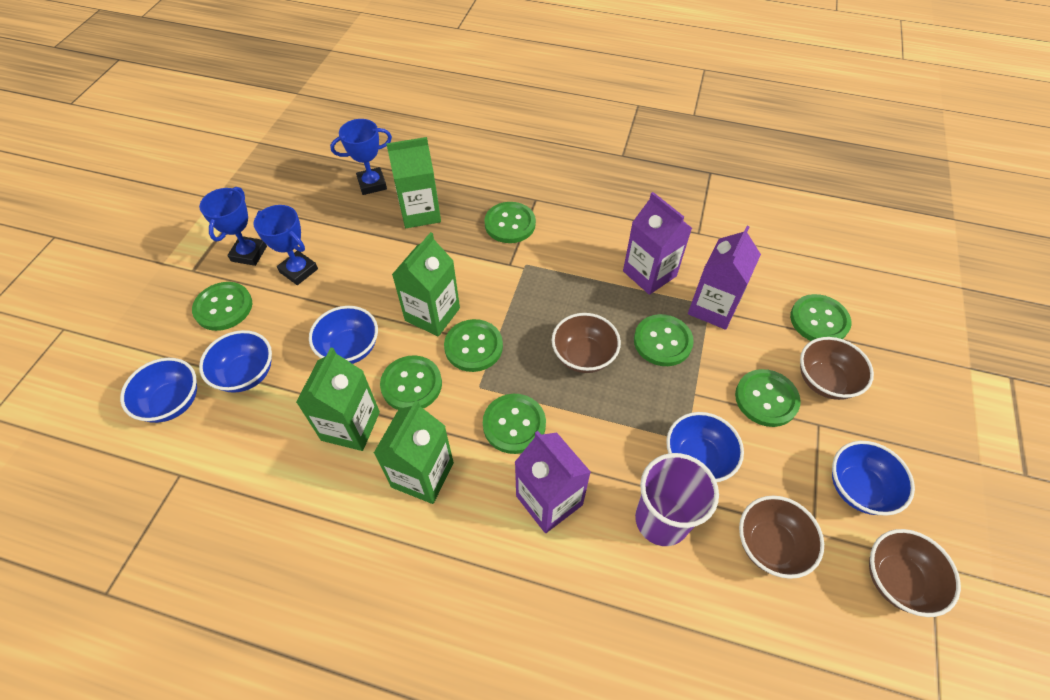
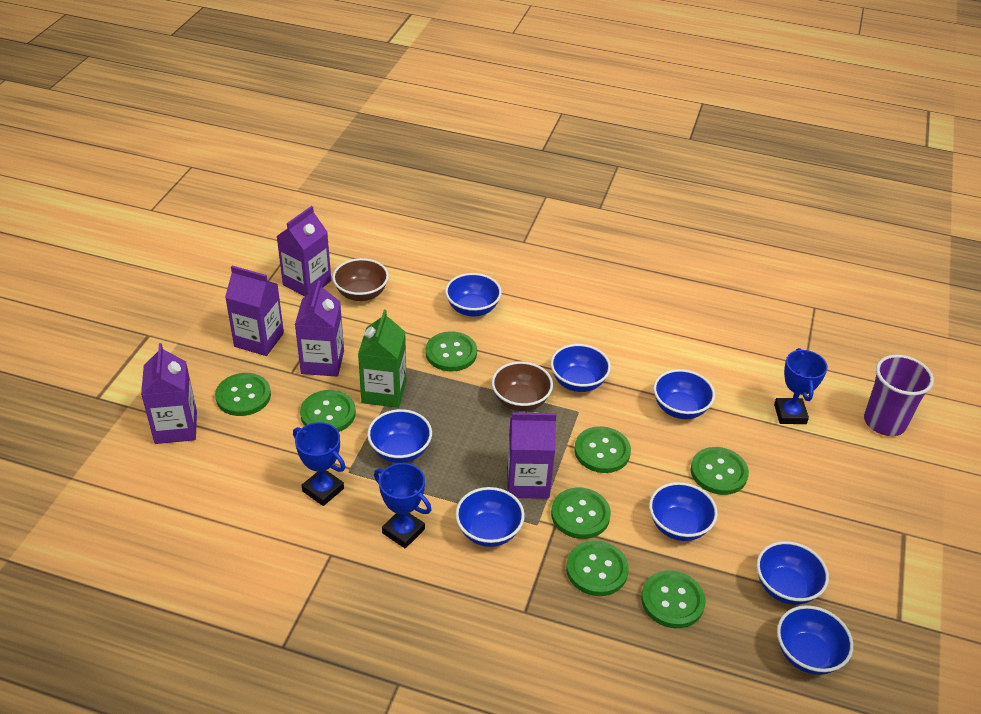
blue bowl: 5 -> 8
brown bowl: 4 -> 2
green carton: 4 -> 1
purple carton: 3 -> 5

